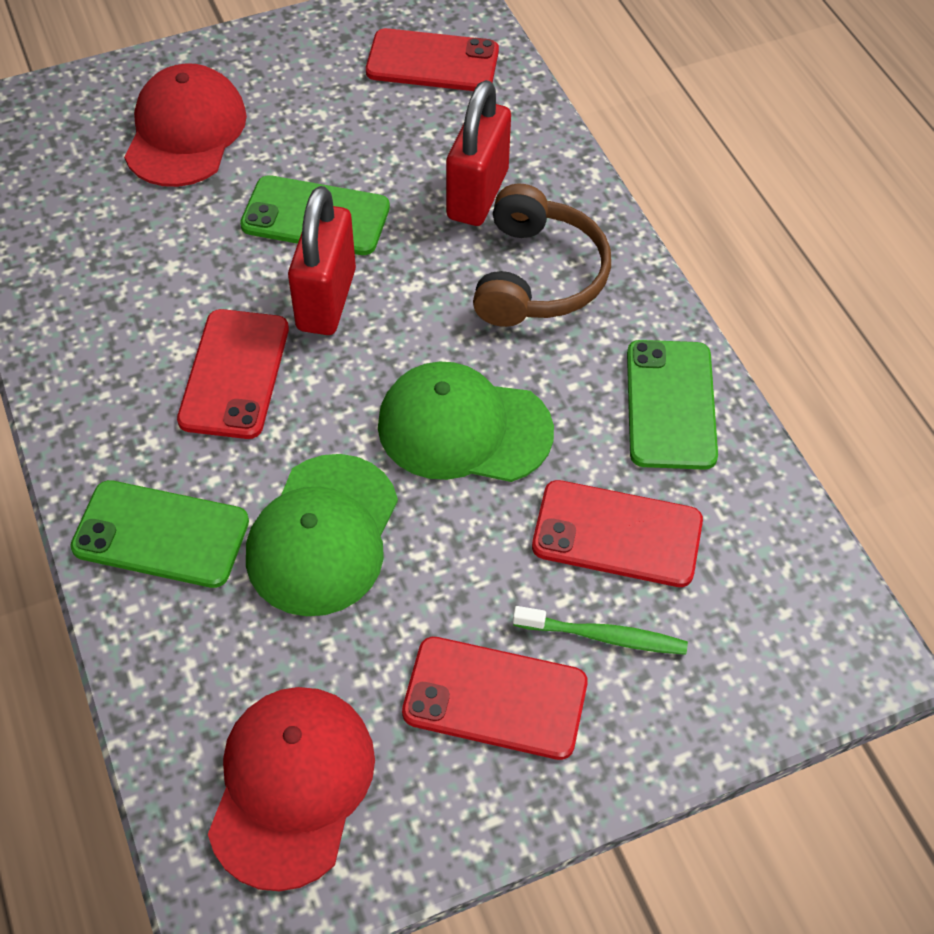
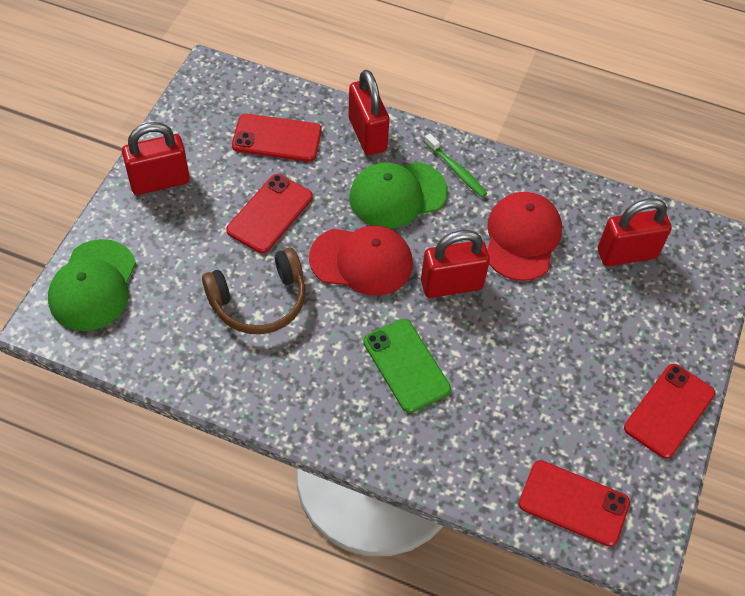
green phone: 3 -> 1
red padlock: 2 -> 4

